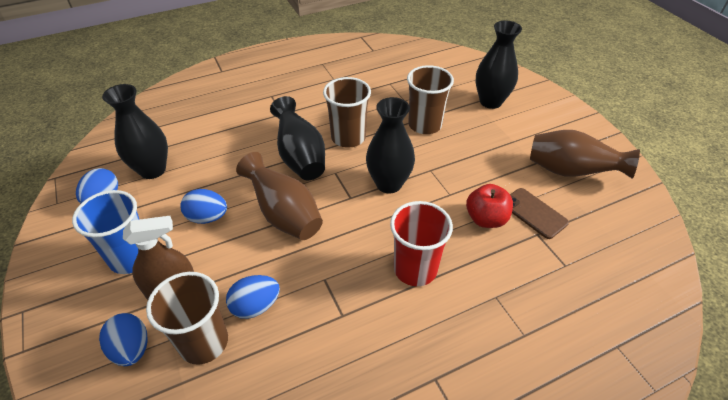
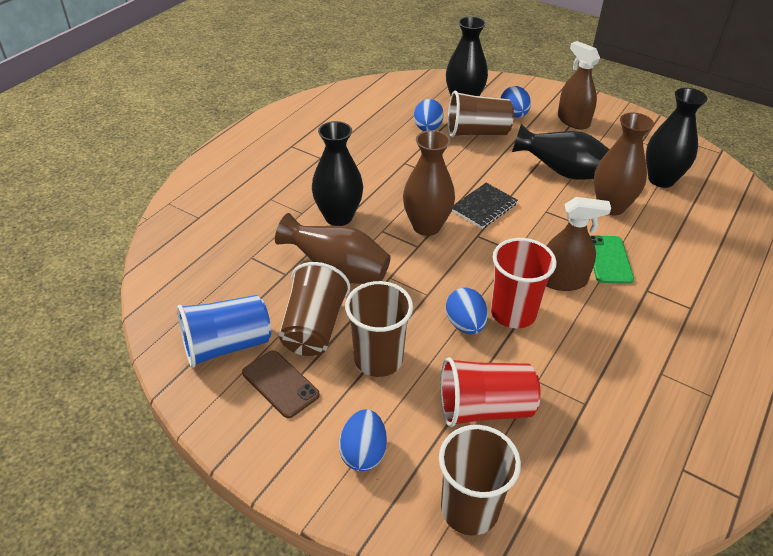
black notebook: 0 -> 1
brown cup: 3 -> 4
brown spray bottle: 1 -> 2
brown vase: 2 -> 3
green phone: 0 -> 1
red apple: 1 -> 0
red cup: 1 -> 2

